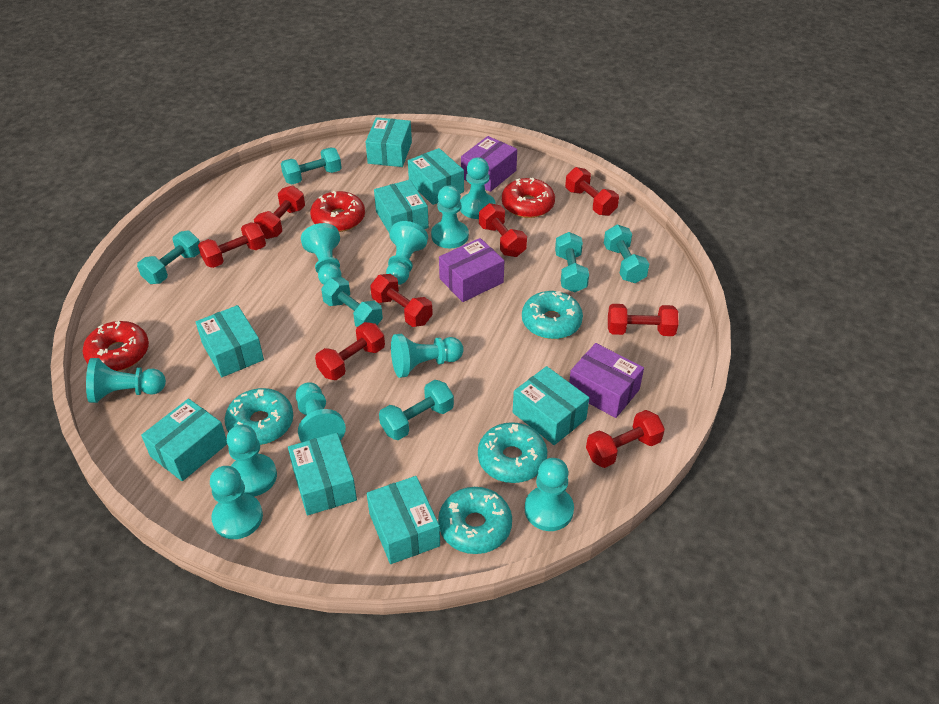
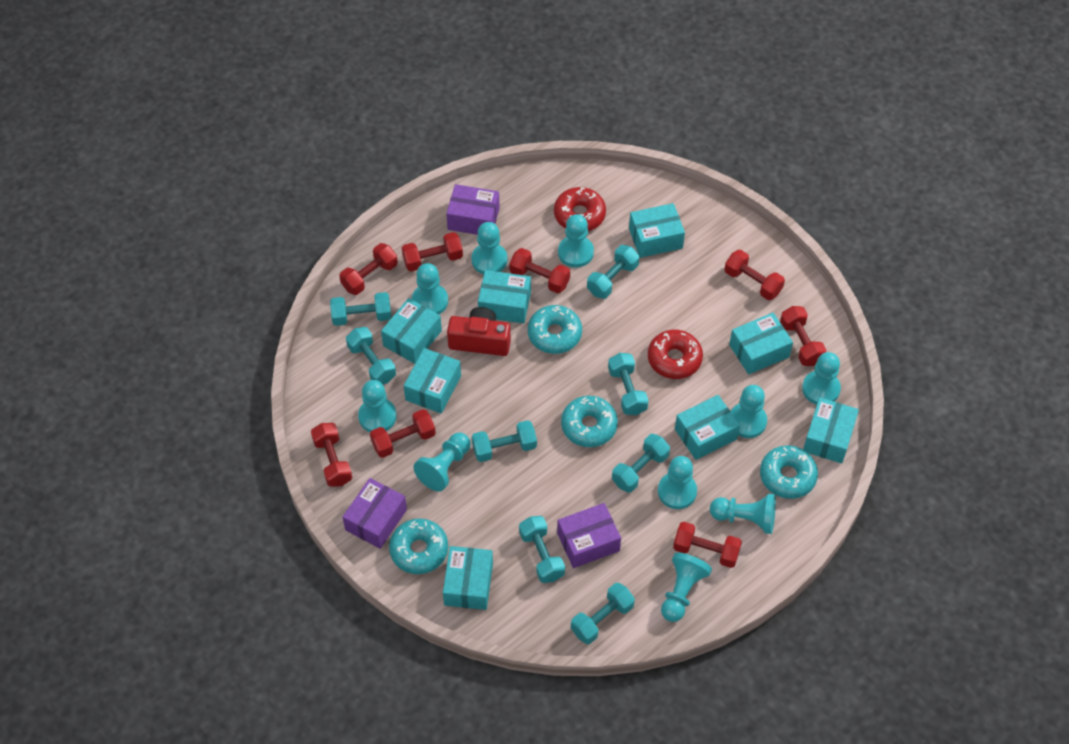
red camera: 0 -> 1
red donut: 3 -> 2
turquoise dumbbell: 6 -> 8

